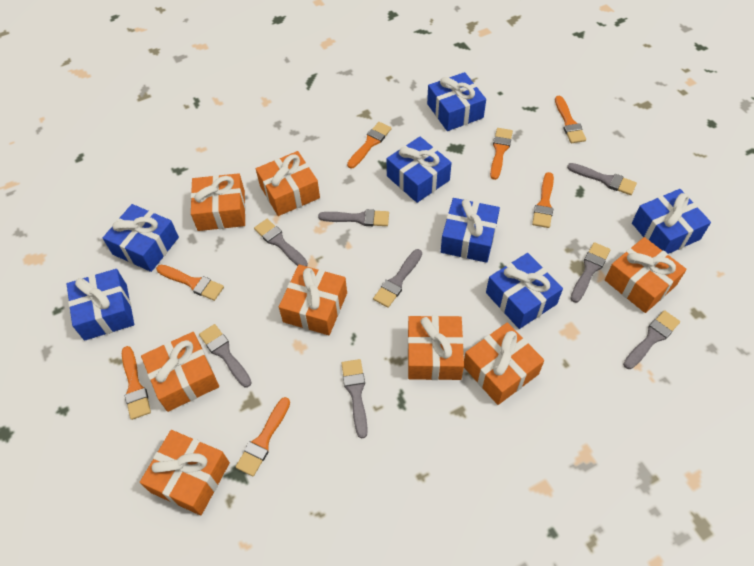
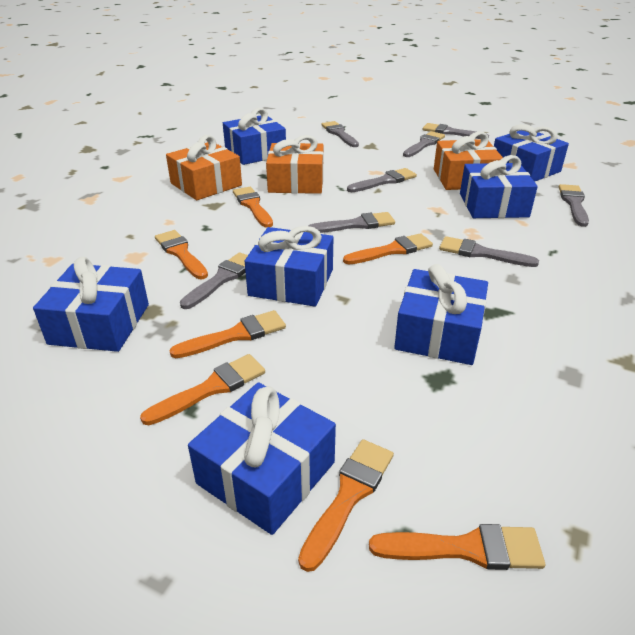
orange gift: 8 -> 3

